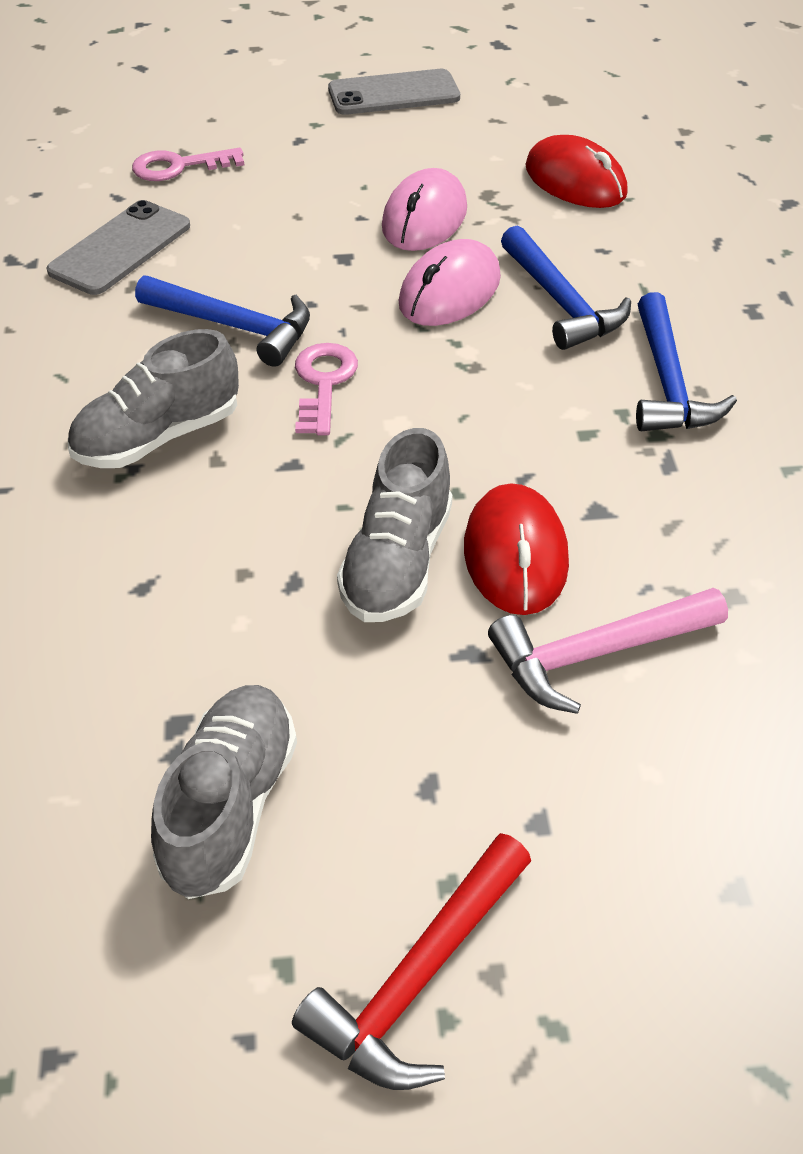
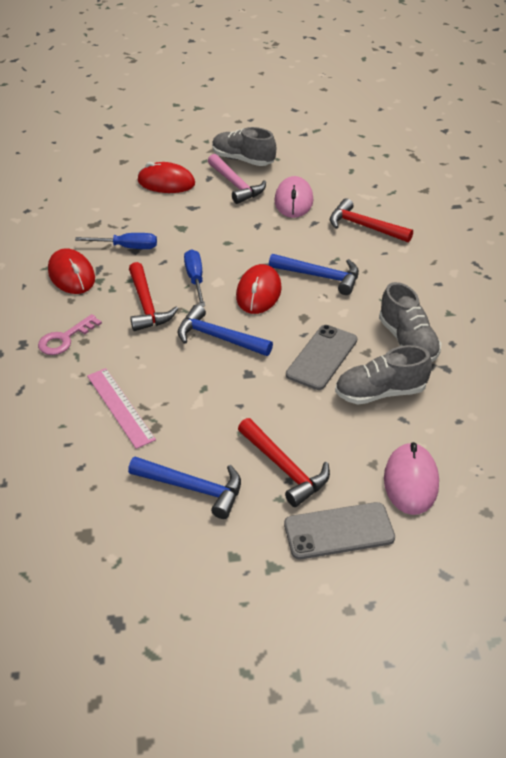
blue screwdriver: 0 -> 2
pink key: 2 -> 1
pink ruler: 0 -> 1
red hammer: 1 -> 3
red mouse: 2 -> 3

